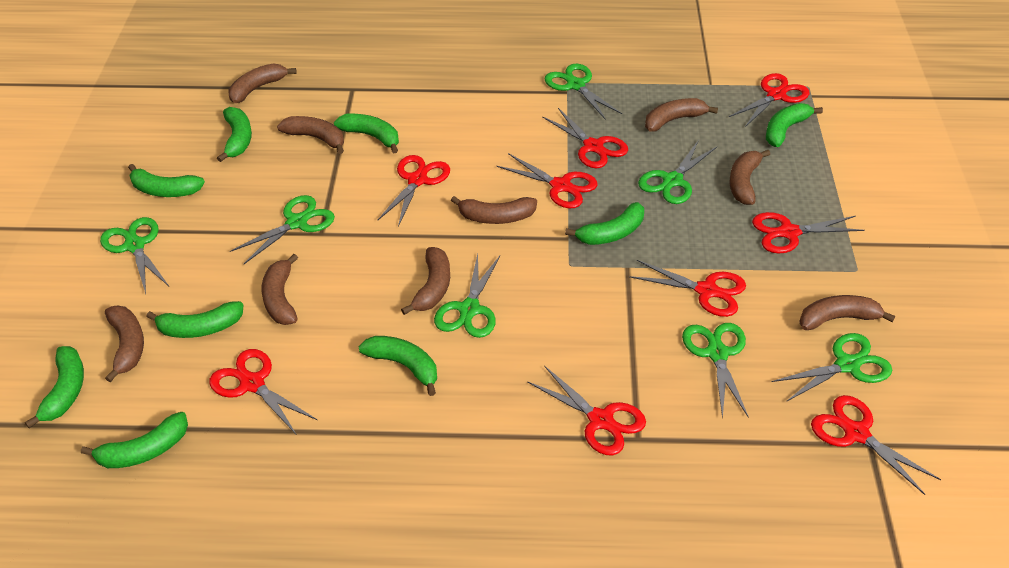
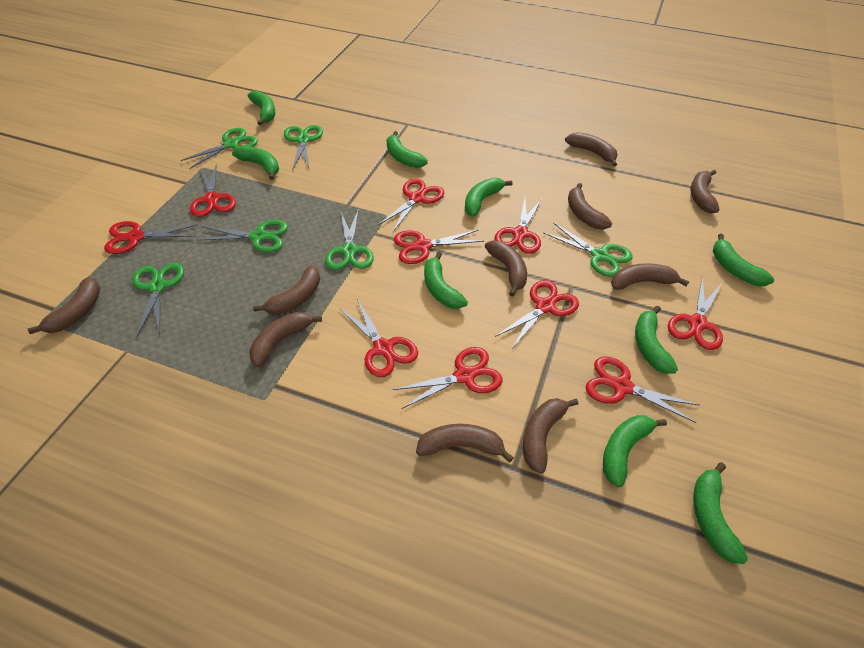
brown banana: 9 -> 10
green scissors: 7 -> 6
red scissors: 9 -> 10

